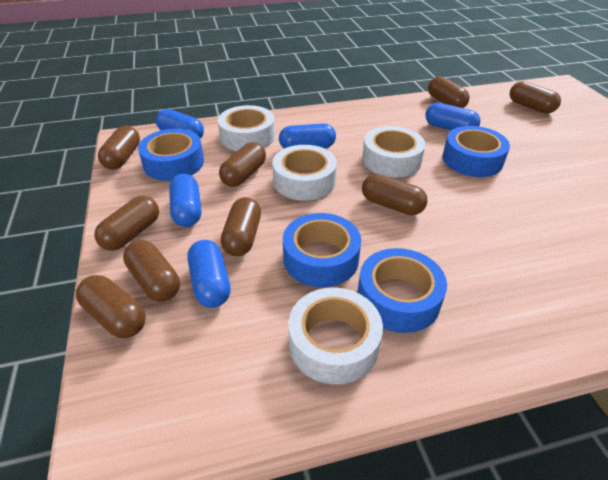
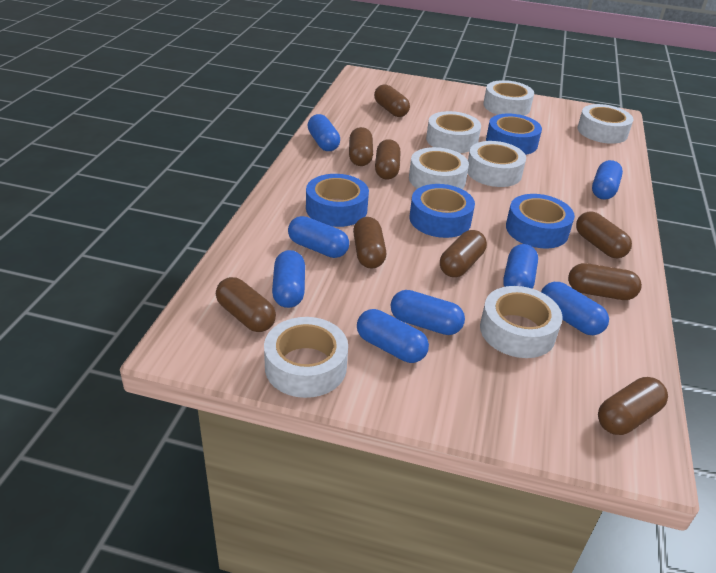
blue capsule: 5 -> 8
white tape: 4 -> 7

